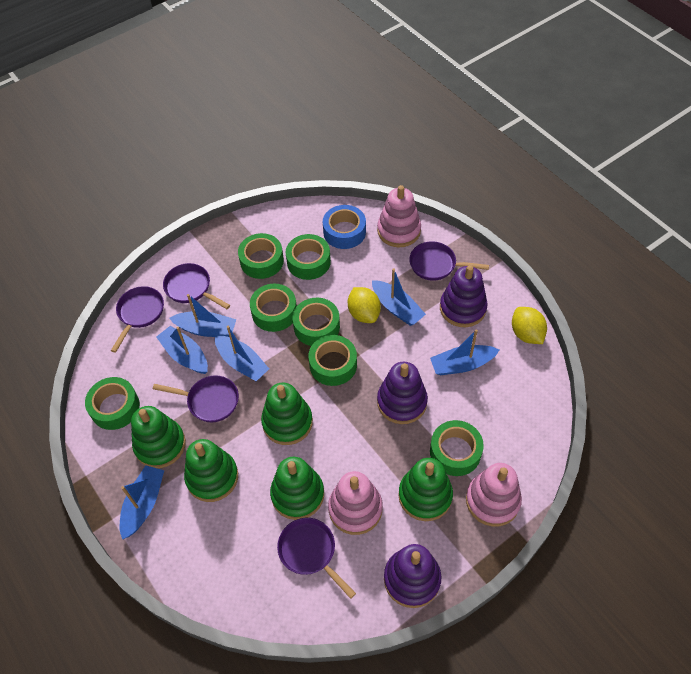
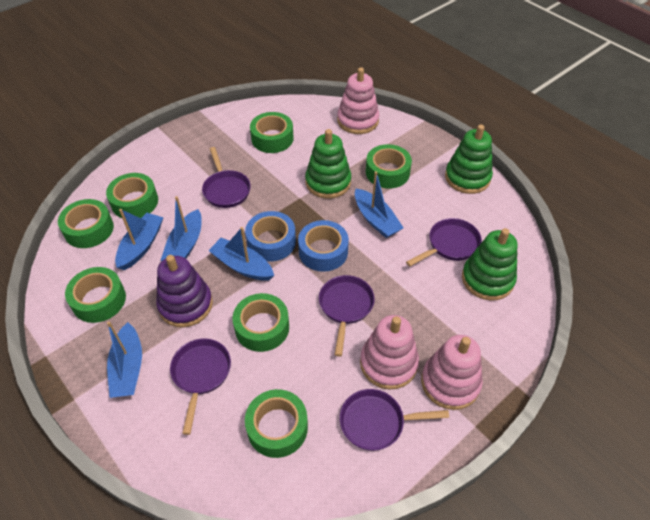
blue boat: 6 -> 5
blue tape: 1 -> 2
green stacking toy: 5 -> 3
purple stacking toy: 3 -> 1
yellow lemon: 2 -> 0

